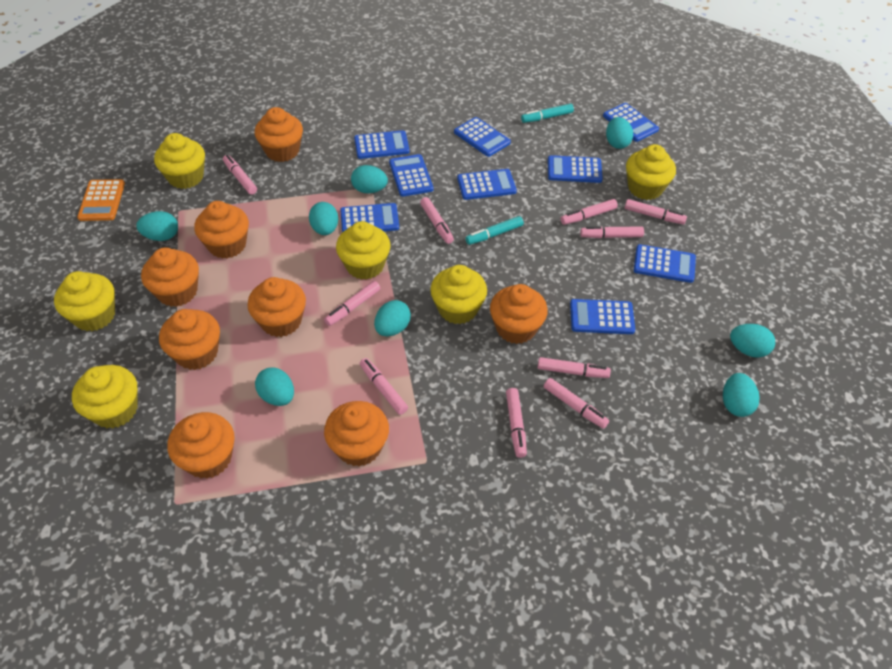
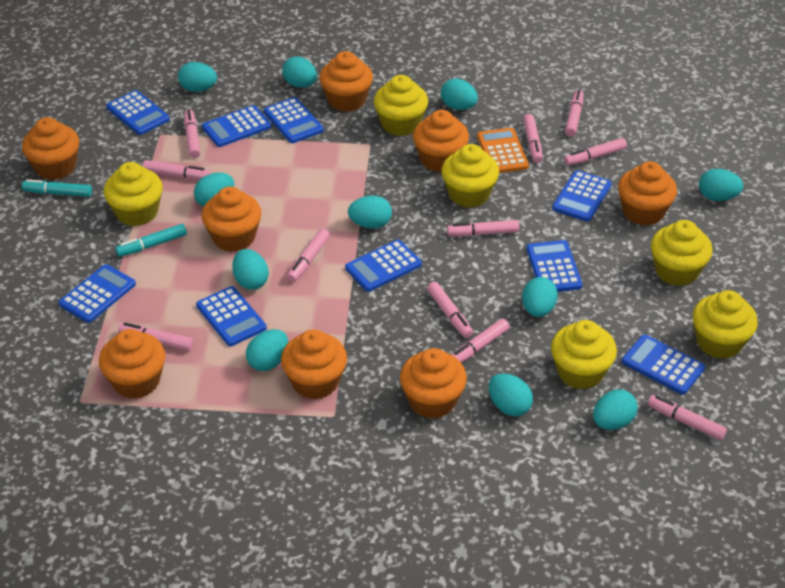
pink marker: 10 -> 11
turquoise egg: 8 -> 11

